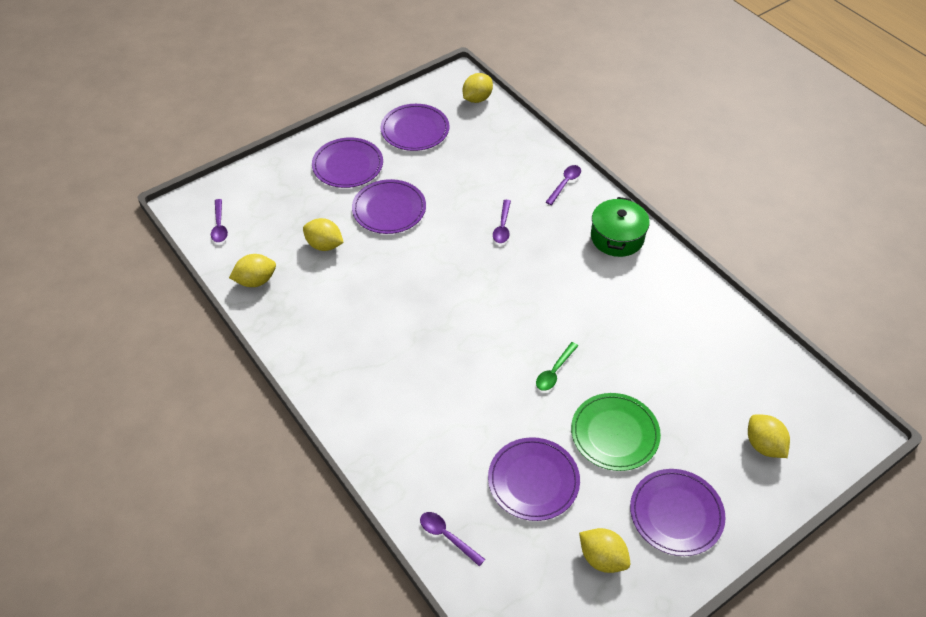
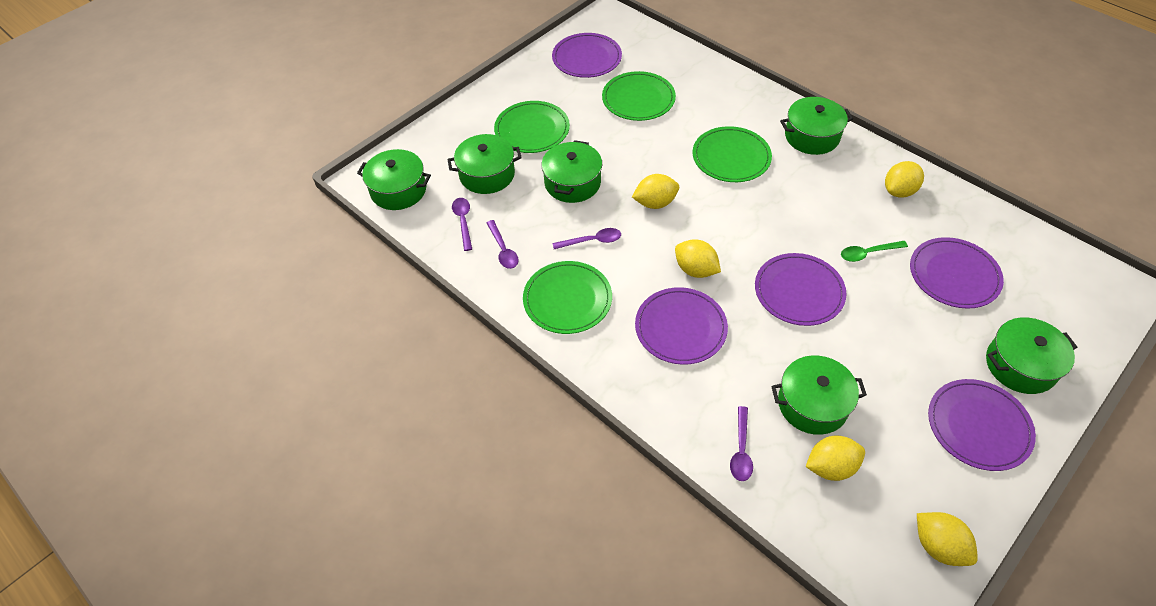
green plate: 1 -> 4
green pot: 1 -> 6

